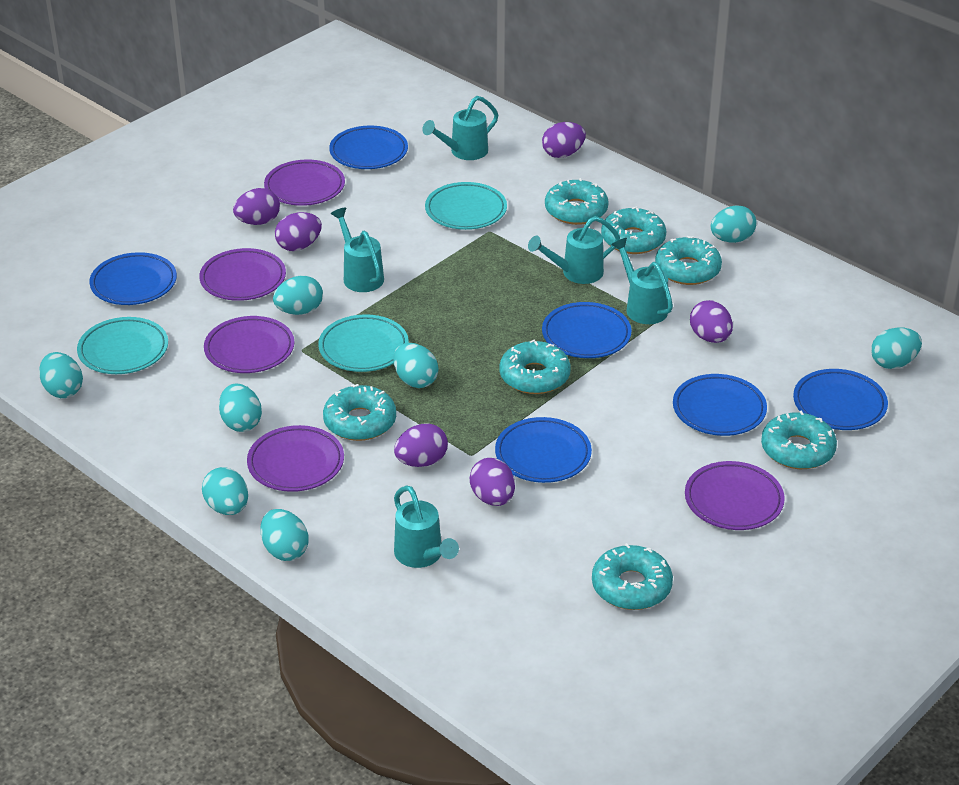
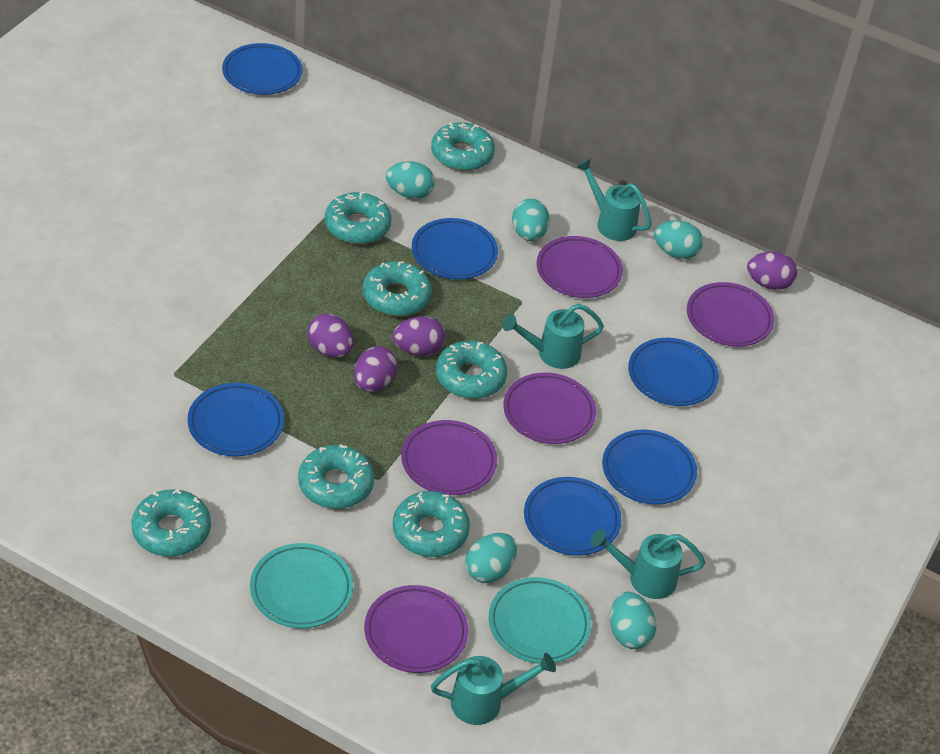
purple egg: 6 -> 4
turquoise egg: 8 -> 5
turquoise plate: 3 -> 2
turquoise watering can: 5 -> 4

